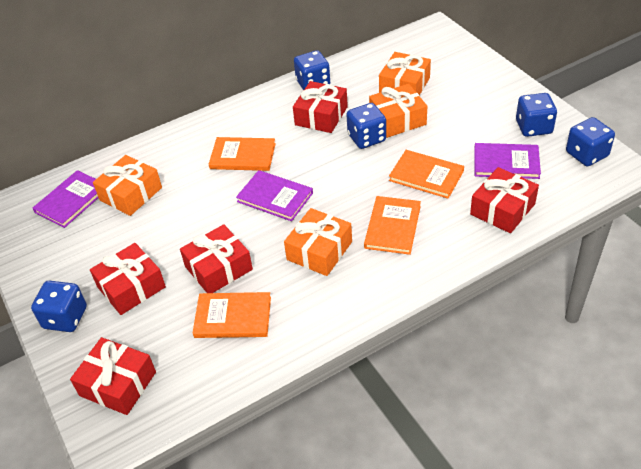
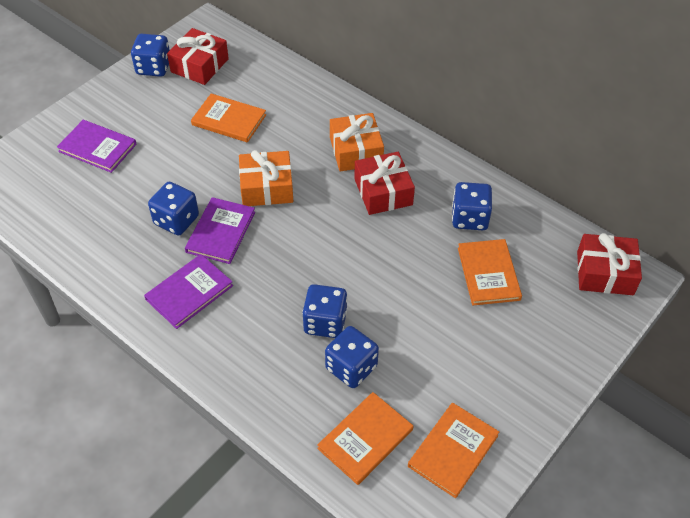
orange gift: 4 -> 2
red gift: 5 -> 3

